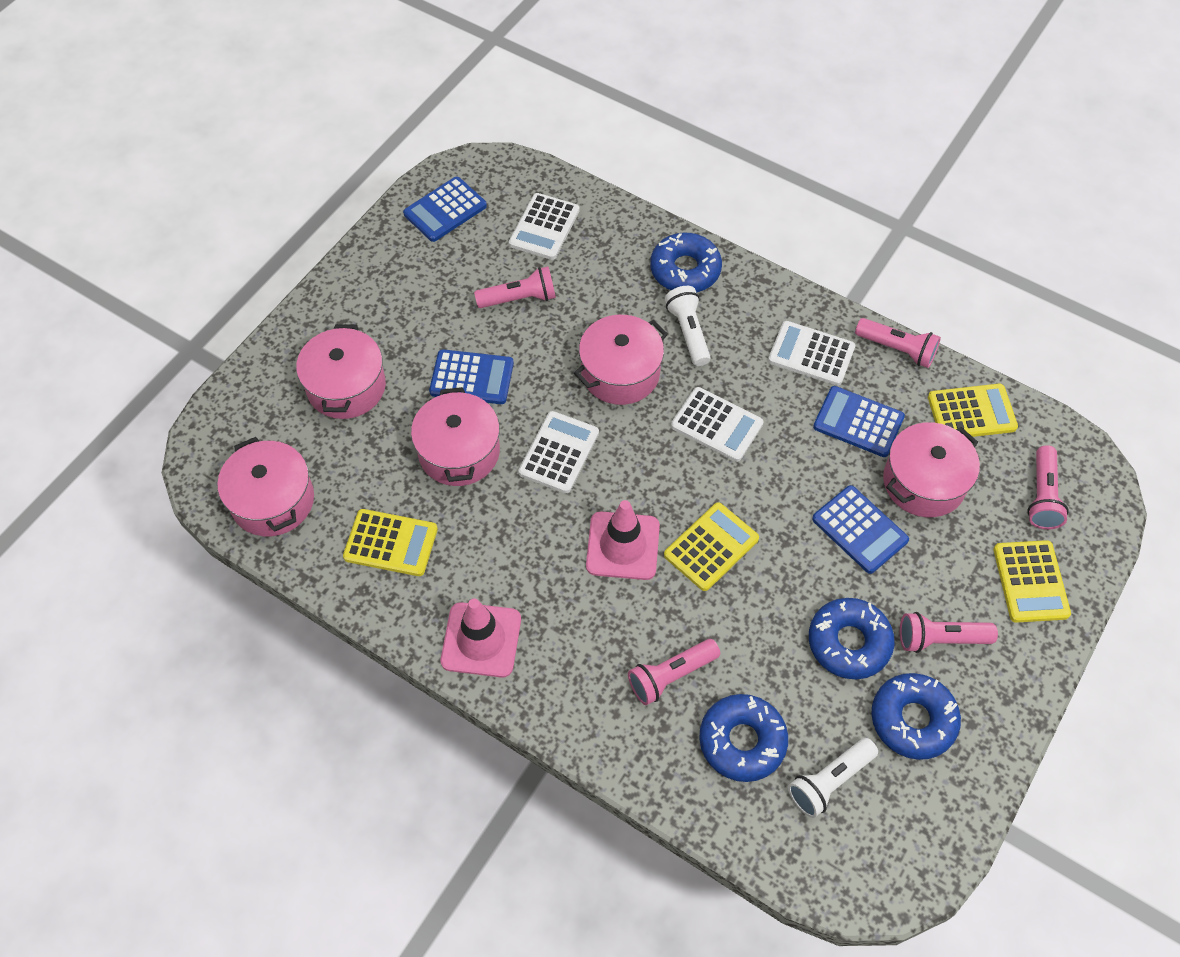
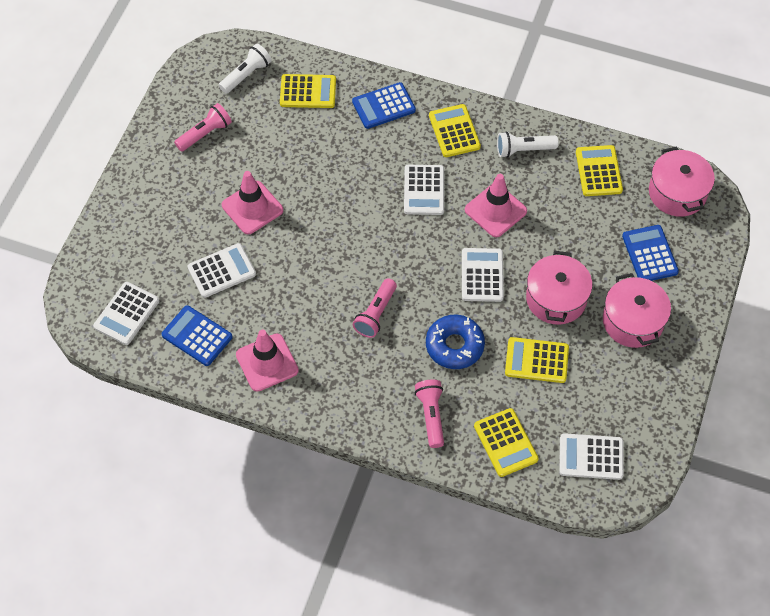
blue calculator: 4 -> 3
blue donut: 4 -> 1
pink flashlight: 5 -> 3
pink pot: 5 -> 3
pink traffic cone: 2 -> 3
white calculator: 4 -> 5
yellow calculator: 4 -> 5

